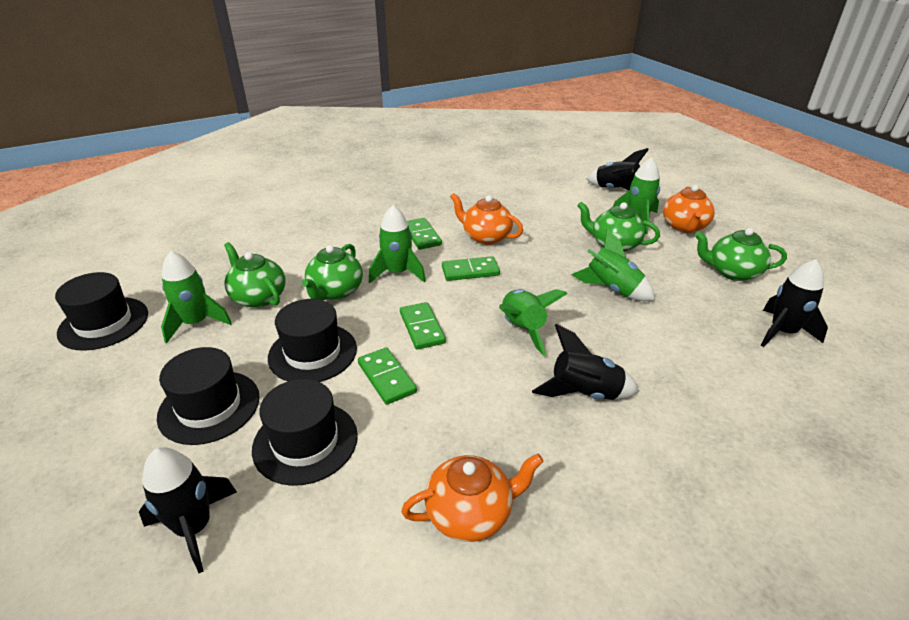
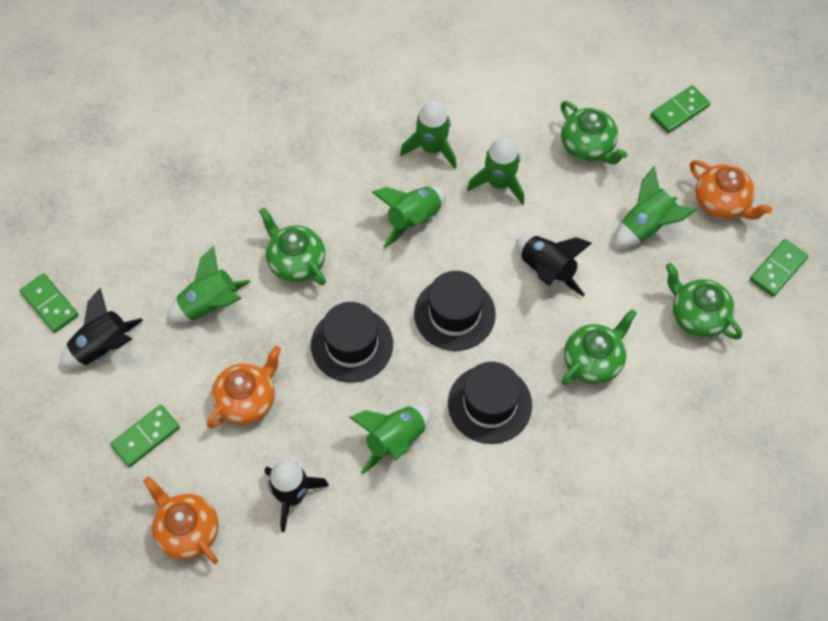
black hat: 4 -> 3
black rocket: 4 -> 3
green rocket: 5 -> 6

